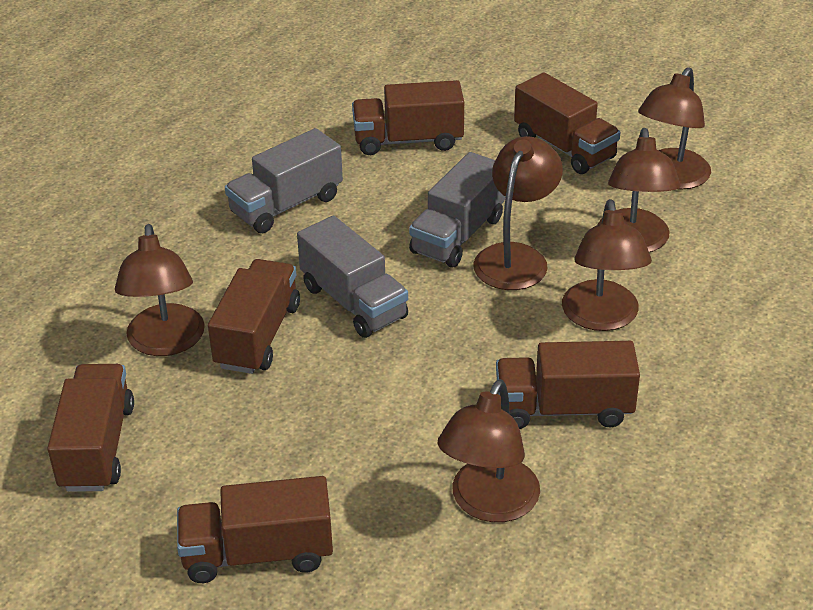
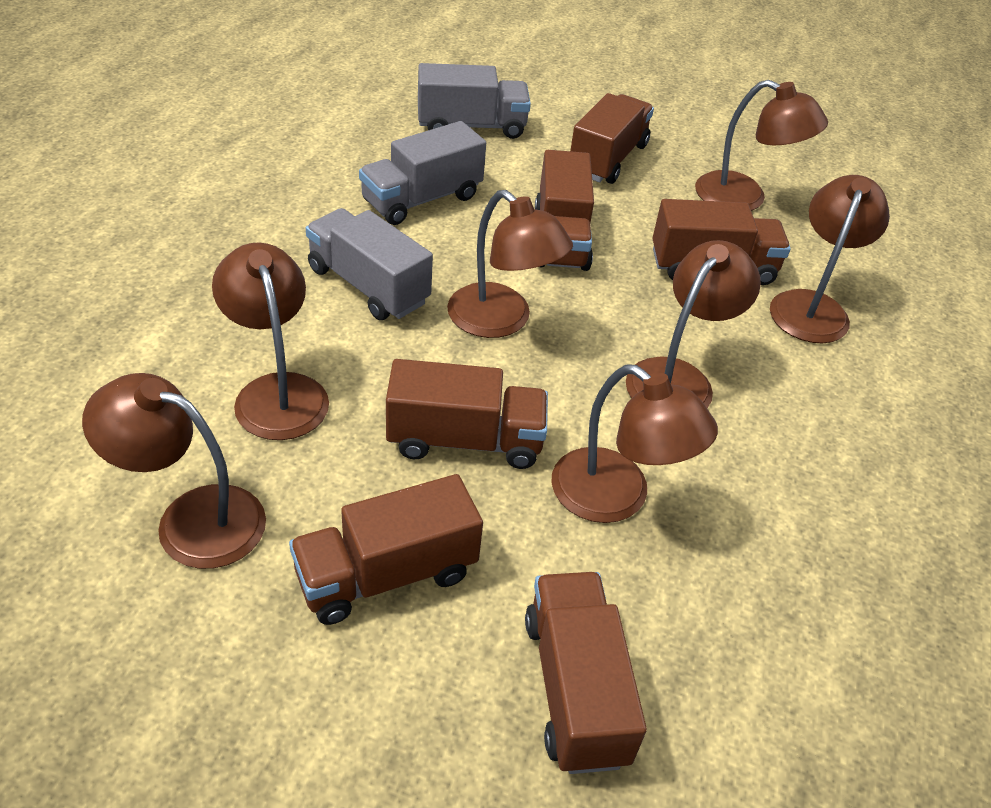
brown lamp: 6 -> 7

